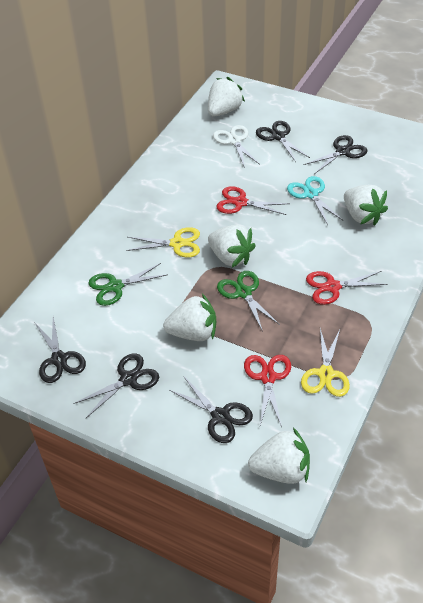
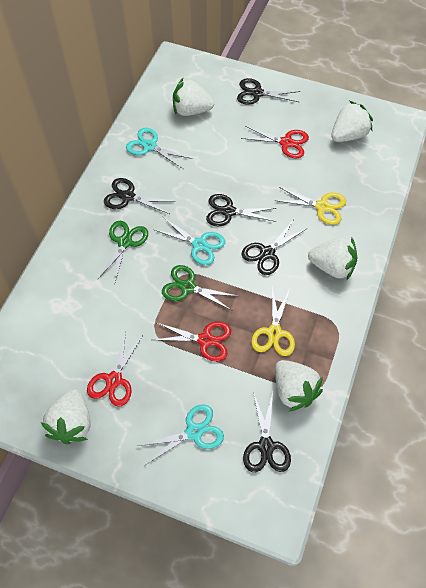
turquoise scissors: 1 -> 3
white scissors: 1 -> 0

